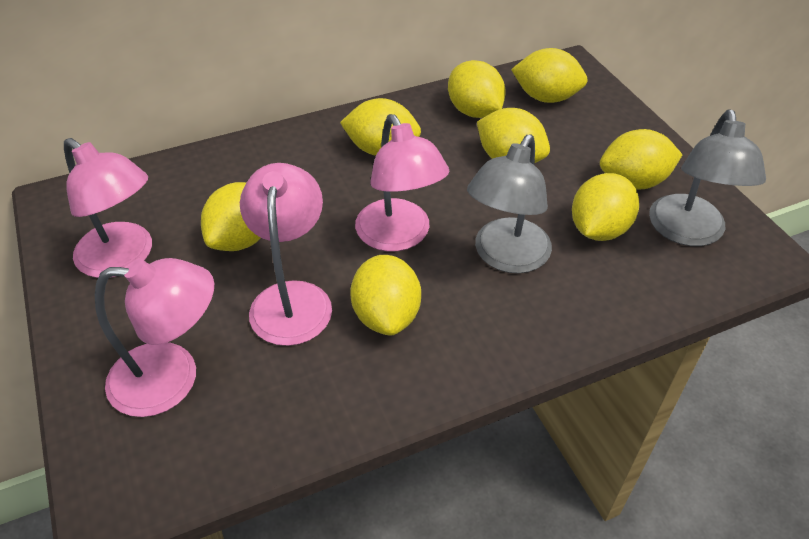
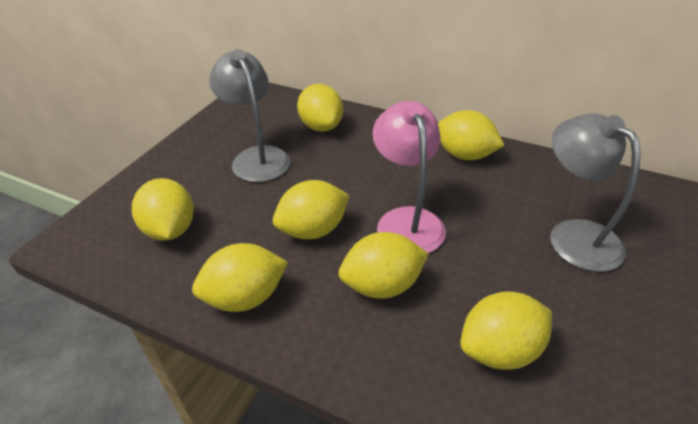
pink lamp: 4 -> 1
yellow lemon: 8 -> 7

